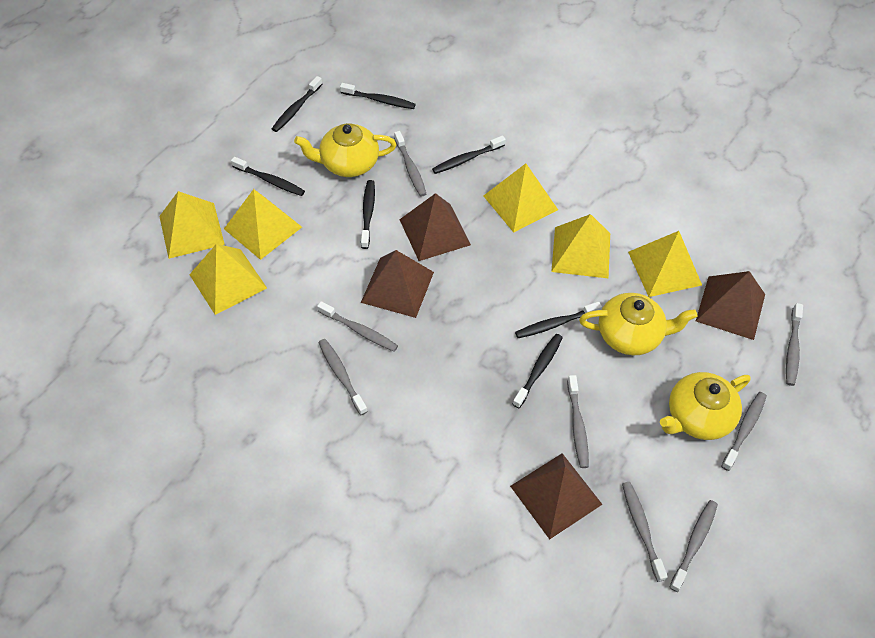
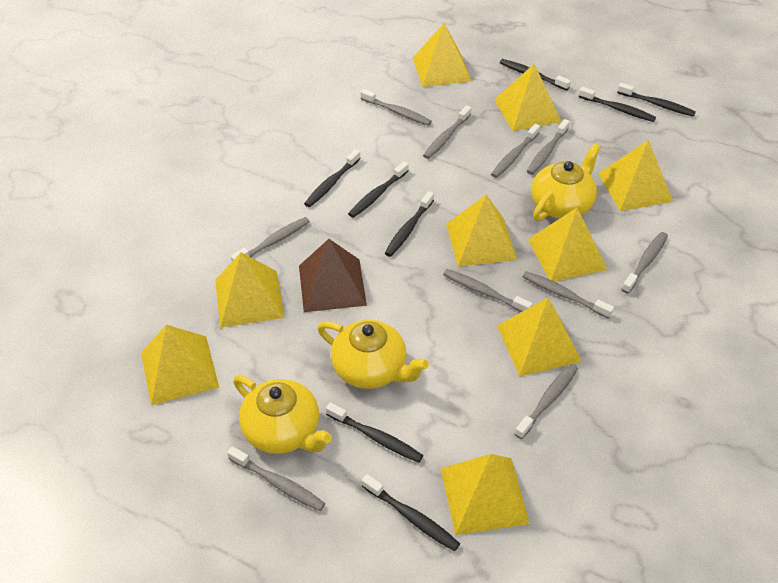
black toothbrush: 7 -> 8
brown pyramid: 4 -> 1
grey toothbrush: 8 -> 10
yellow pyramid: 6 -> 9

